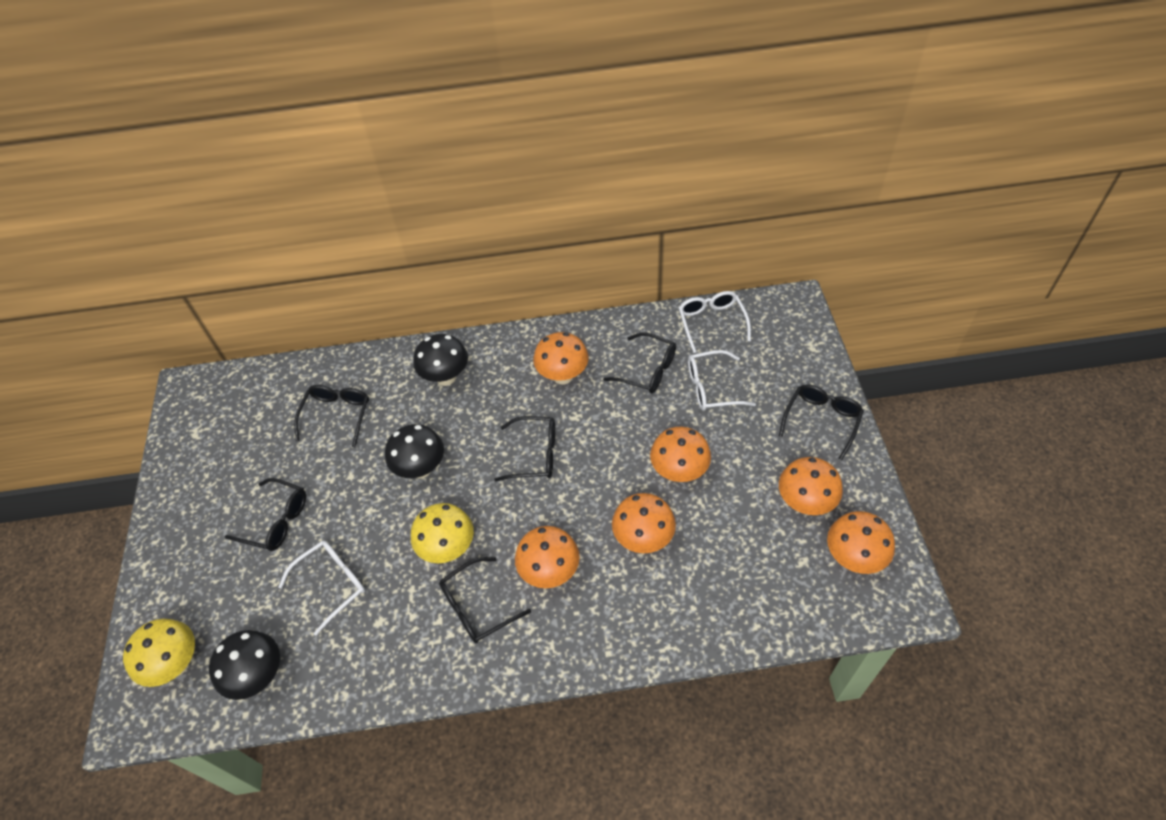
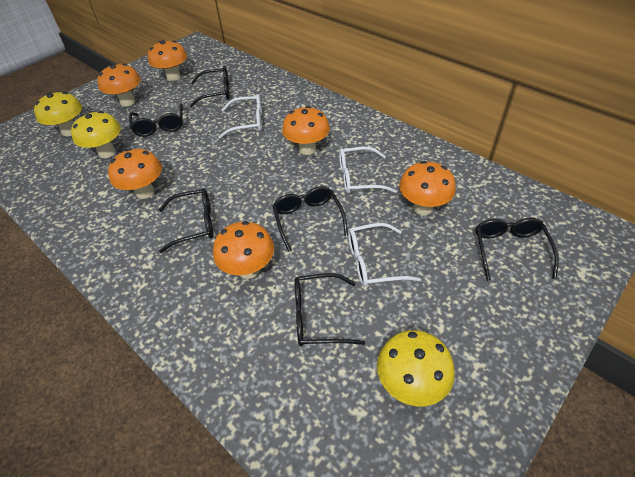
black mushroom: 3 -> 0
yellow mushroom: 2 -> 3

